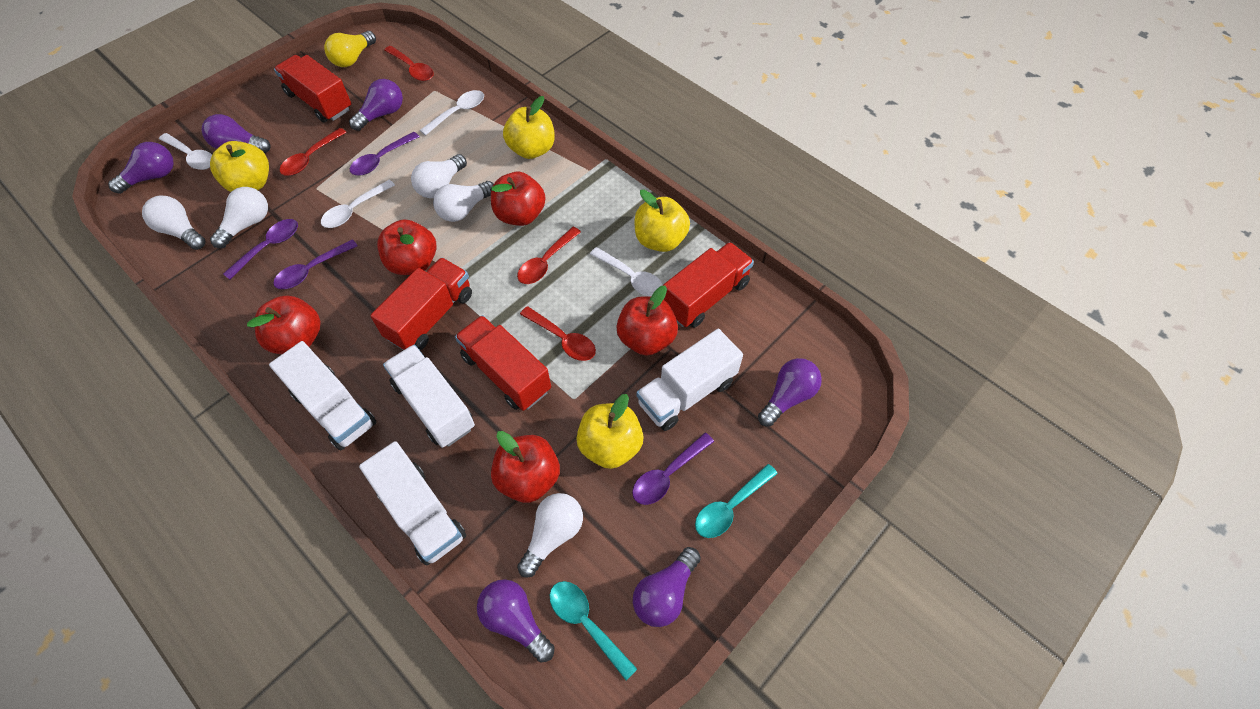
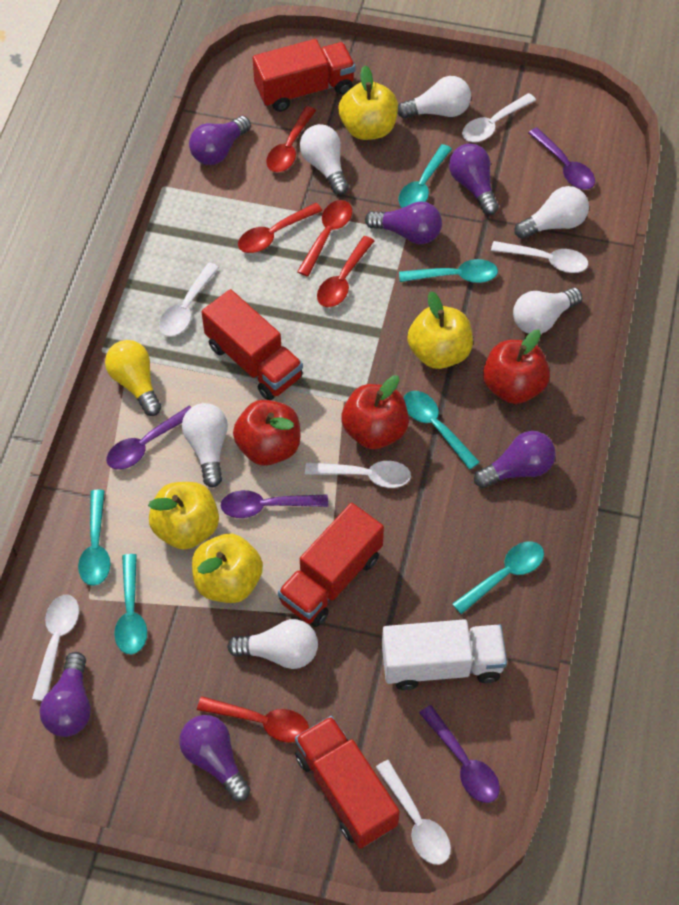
red apple: 5 -> 3
red spoon: 4 -> 5
turquoise spoon: 2 -> 6
white light bulb: 5 -> 6
white spoon: 4 -> 6
white truck: 4 -> 1

